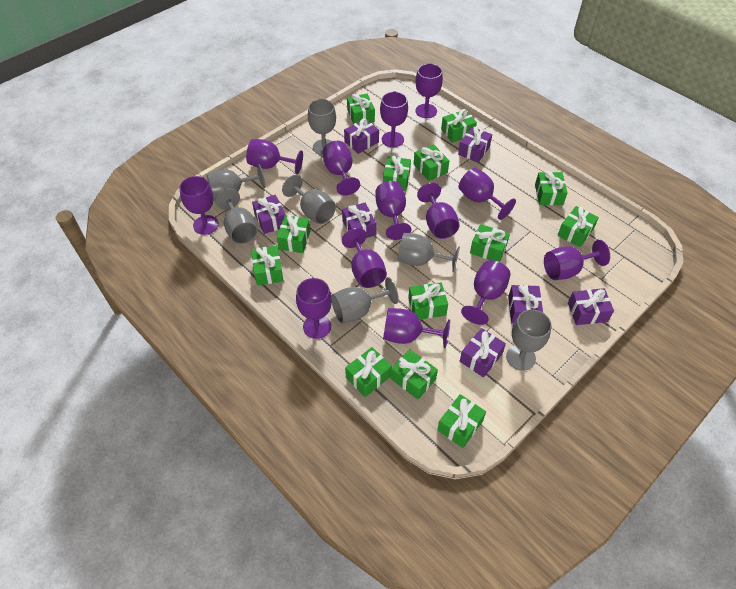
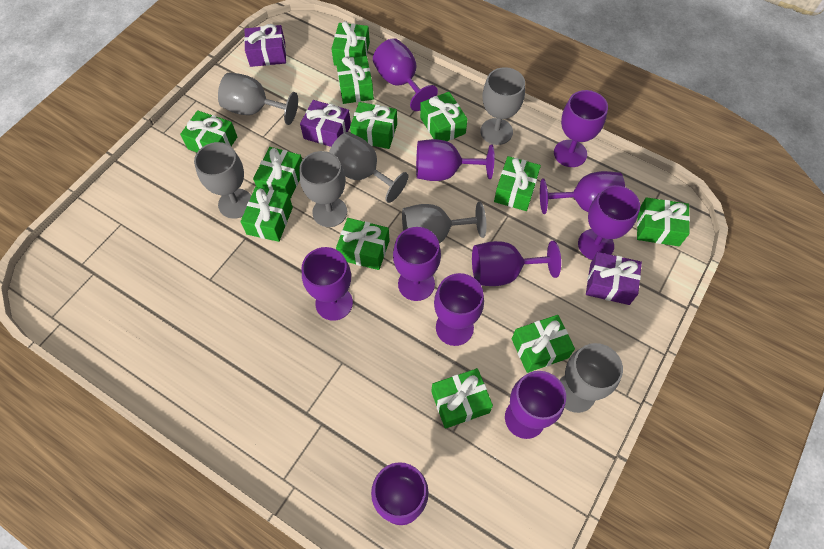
green gift: 13 -> 12
purple gift: 7 -> 3
purple goblet: 13 -> 11

